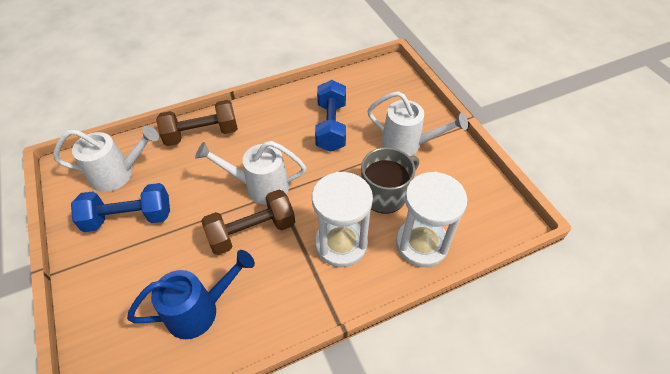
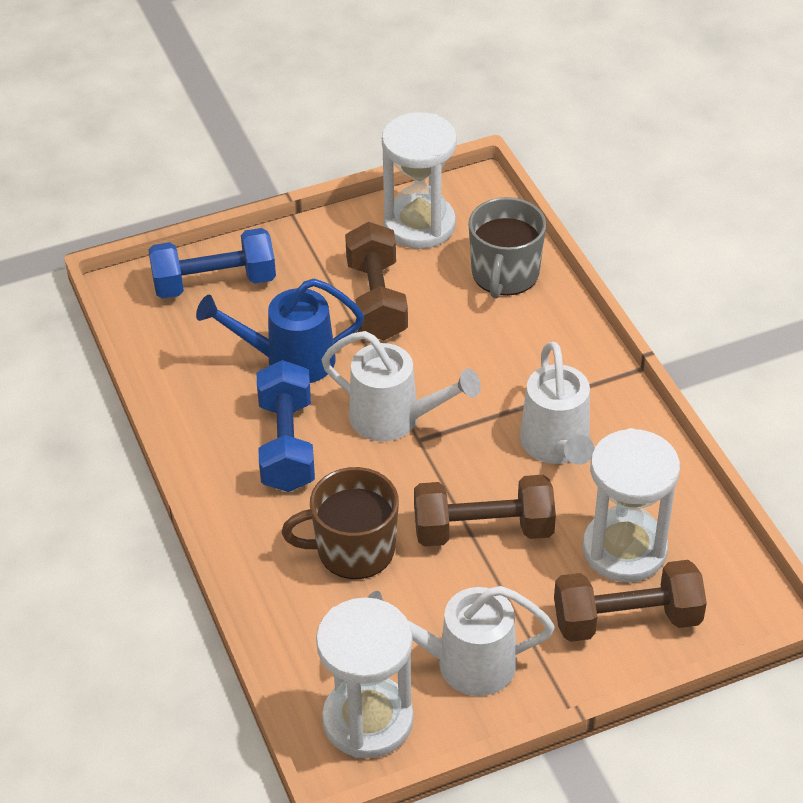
brown dumbbell: 2 -> 3
brown mug: 0 -> 1
white hourglass: 2 -> 3

